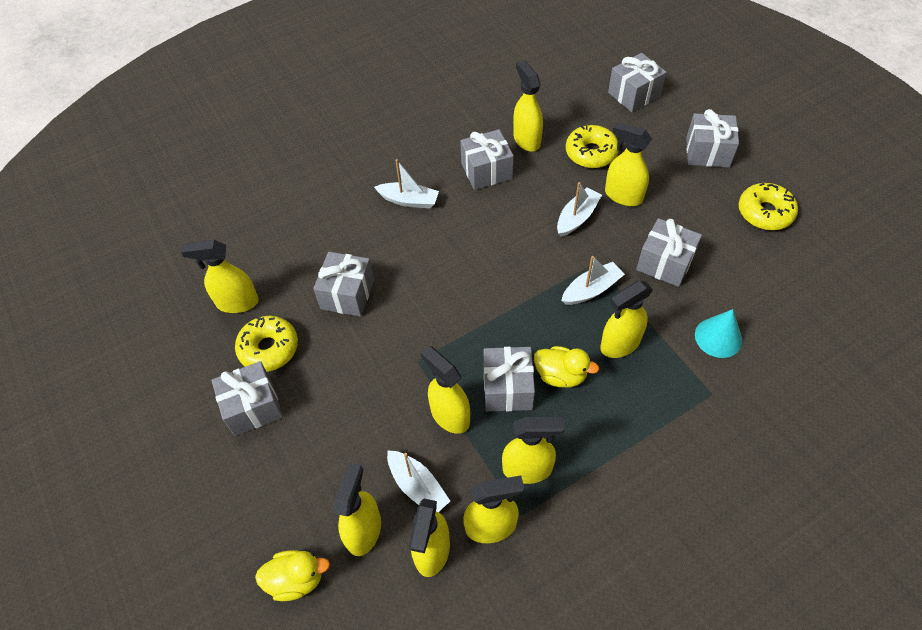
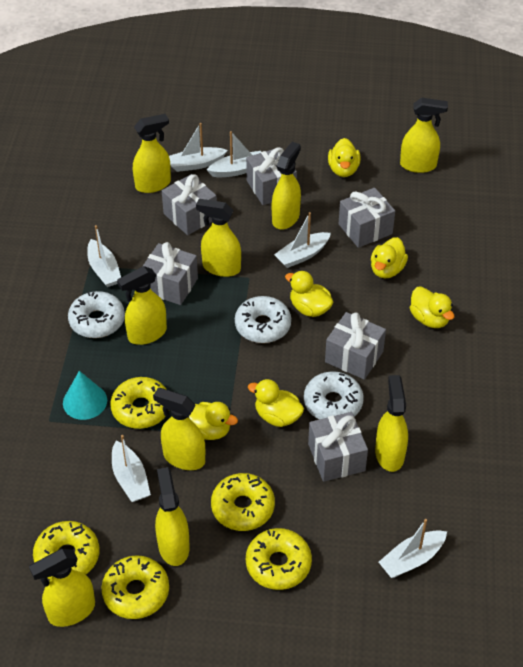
grey gift: 7 -> 6
white boat: 4 -> 6
white donut: 0 -> 3
yellow donut: 3 -> 5
yellow duck: 2 -> 6

